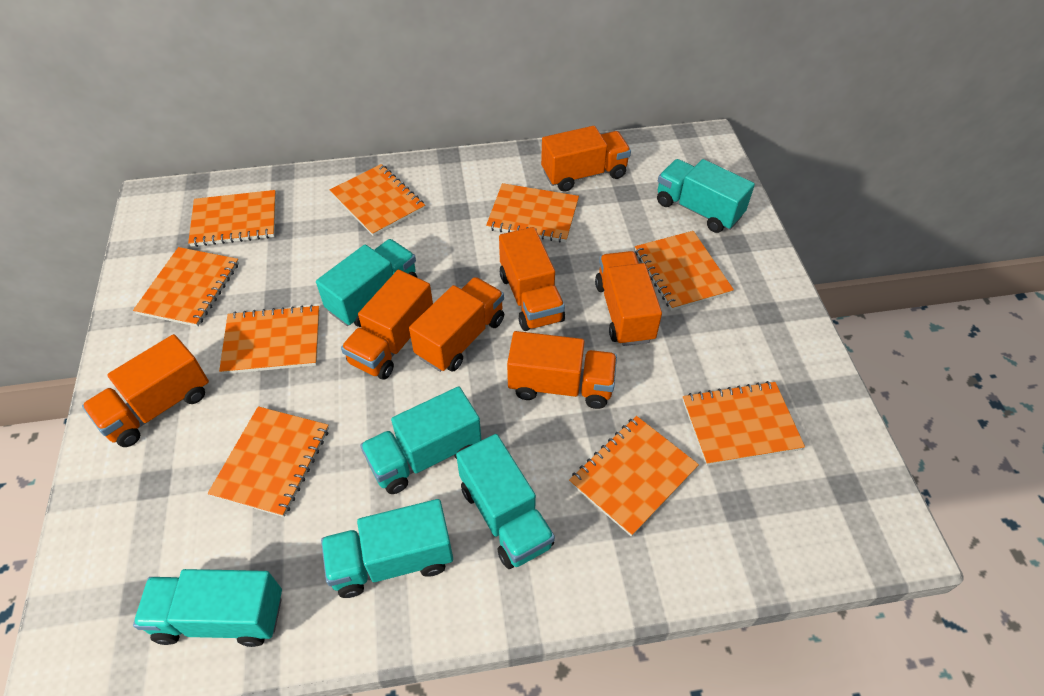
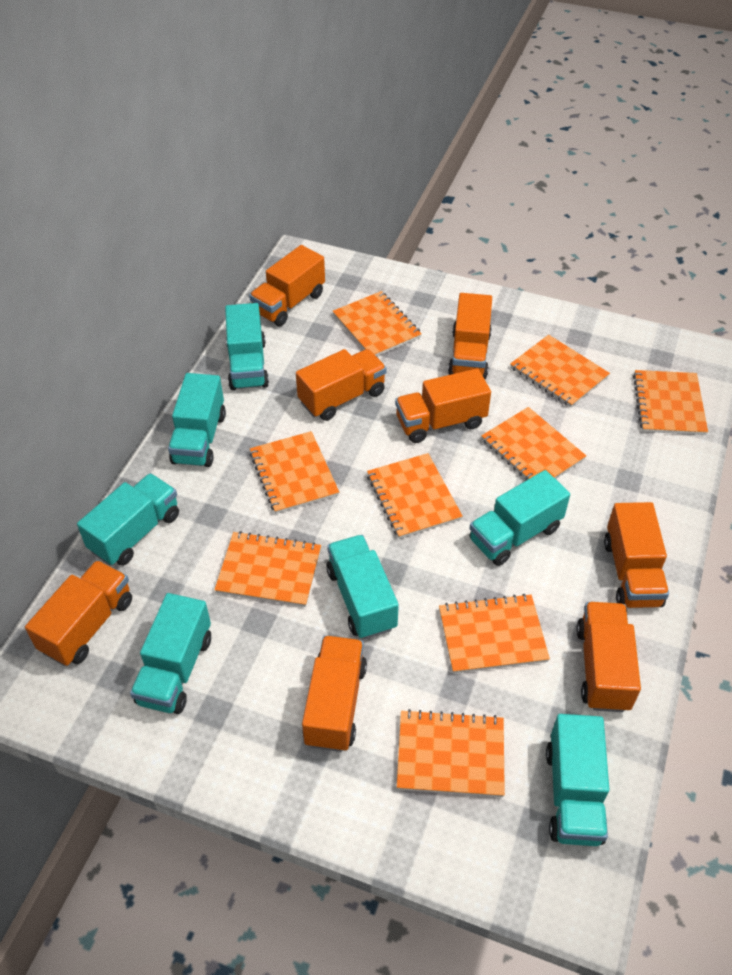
orange truck: 7 -> 8
turquoise truck: 6 -> 7

